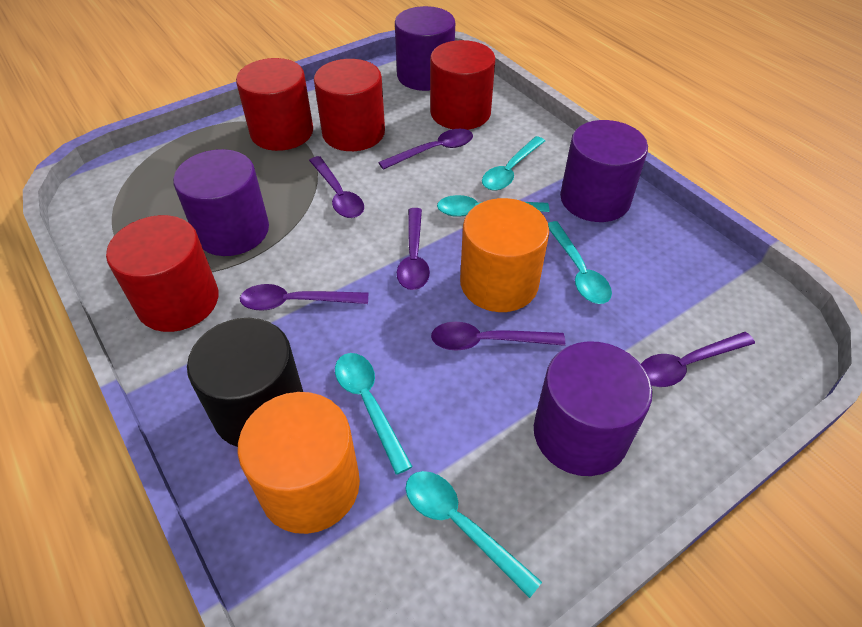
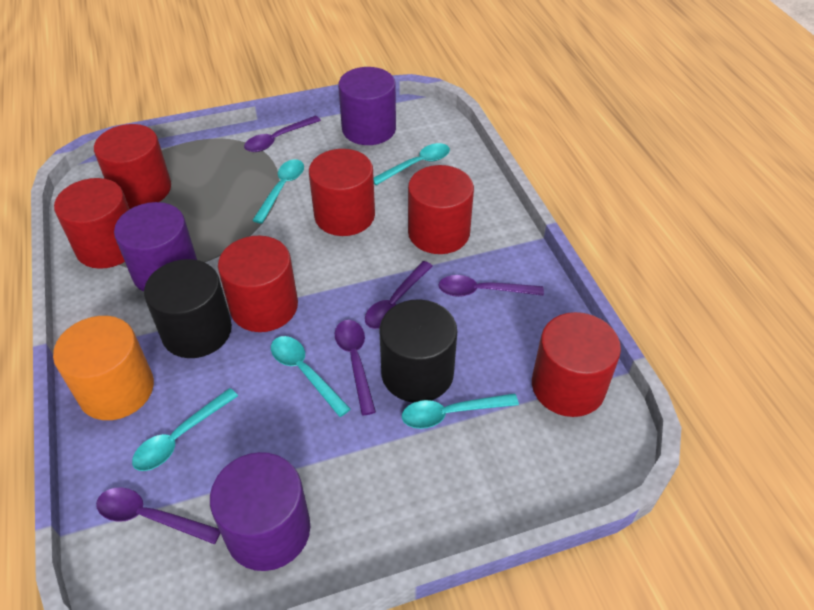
black cylinder: 1 -> 2
orange cylinder: 2 -> 1
purple cylinder: 4 -> 3
purple spoon: 6 -> 5
red cylinder: 4 -> 6

